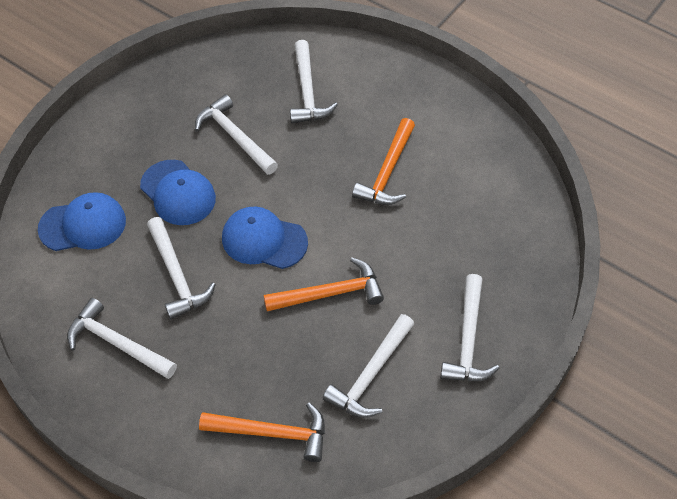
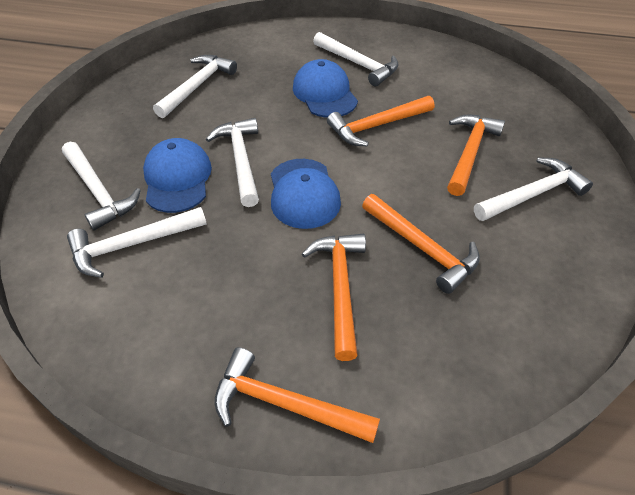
orange hammer: 3 -> 5

